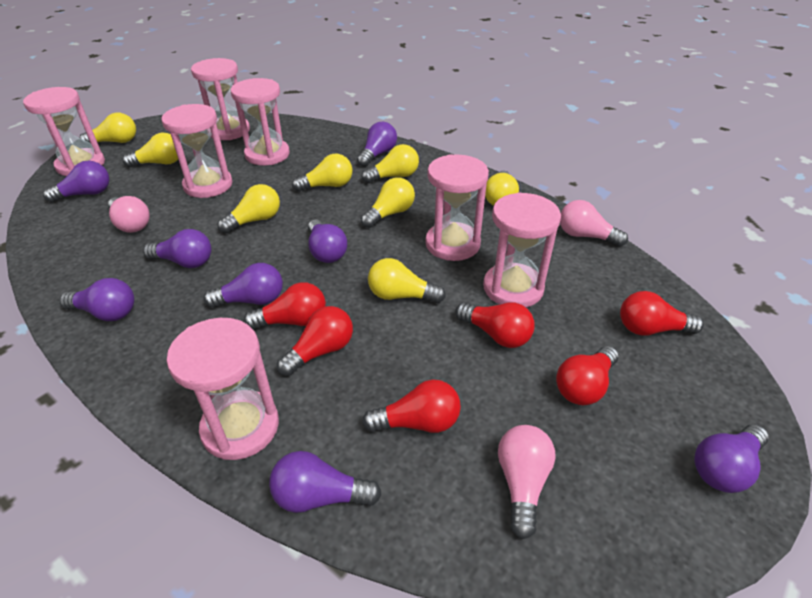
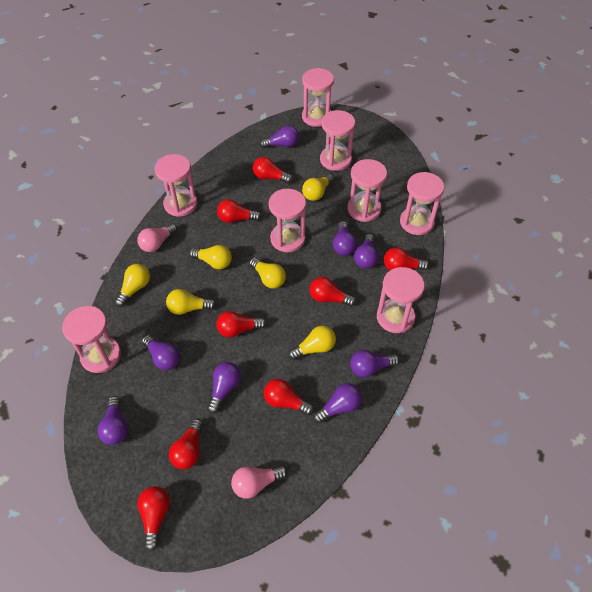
pink hourglass: 7 -> 8
pink light bulb: 3 -> 2
red light bulb: 6 -> 8
yellow light bulb: 8 -> 6

